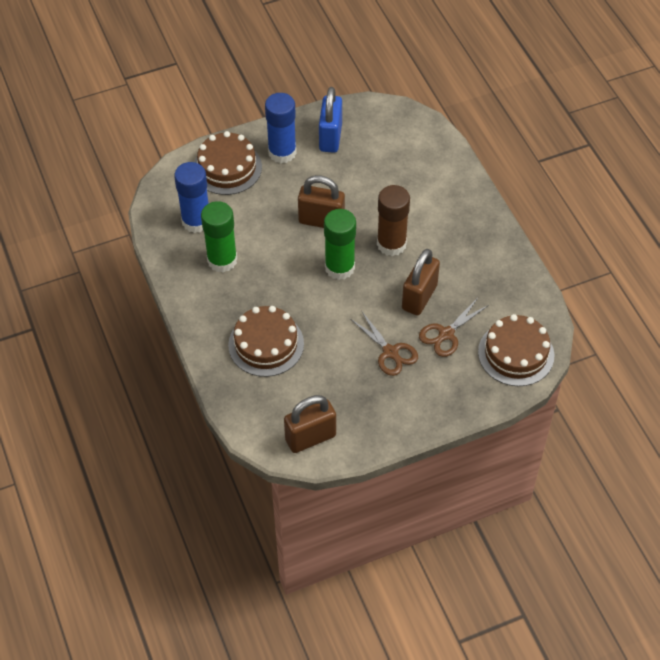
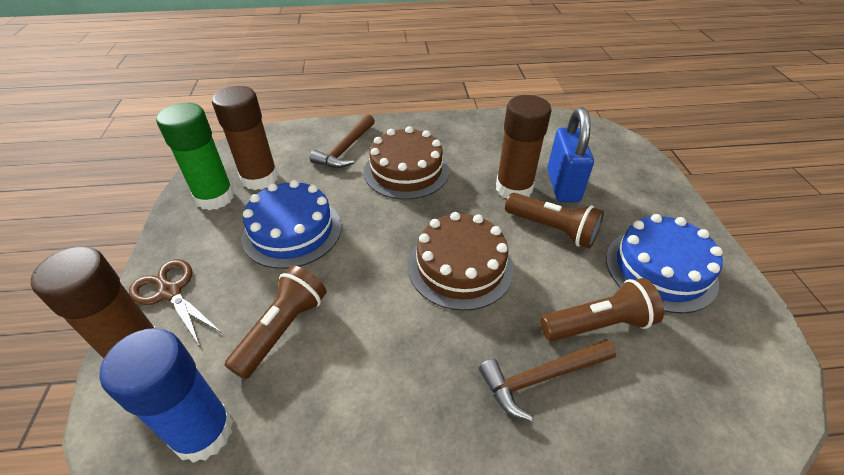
blue cake: 0 -> 2
blue glue stick: 2 -> 1
brown cake: 3 -> 2
brown flashlight: 0 -> 3
brown glue stick: 1 -> 3
brown hammer: 0 -> 2
brown padlock: 3 -> 0
brown scissors: 2 -> 1
green glue stick: 2 -> 1

